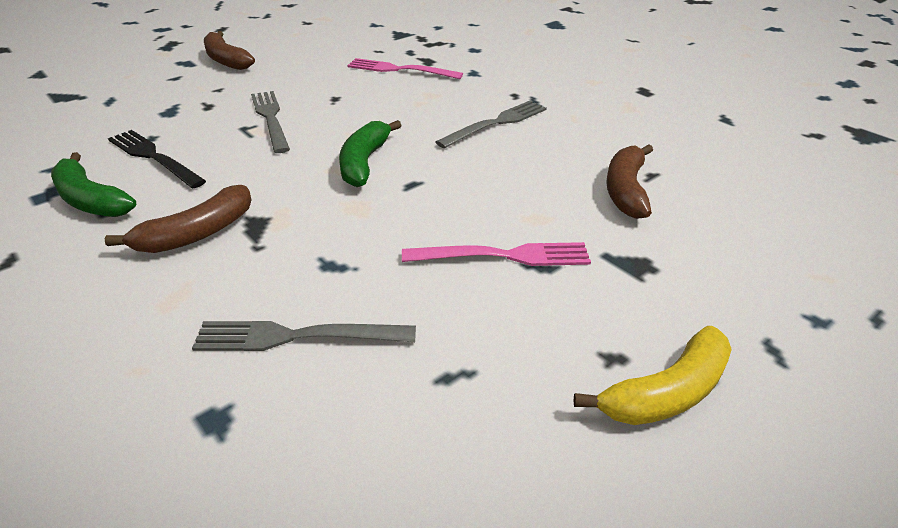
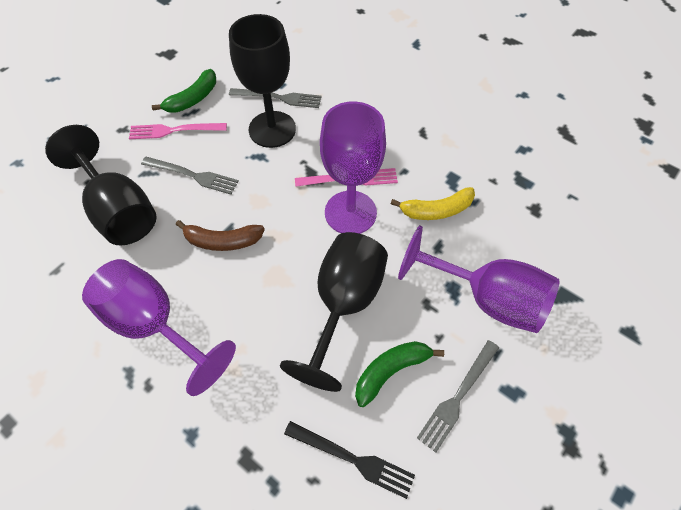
black goblet: 0 -> 3
brown banana: 3 -> 1
purple goblet: 0 -> 3

